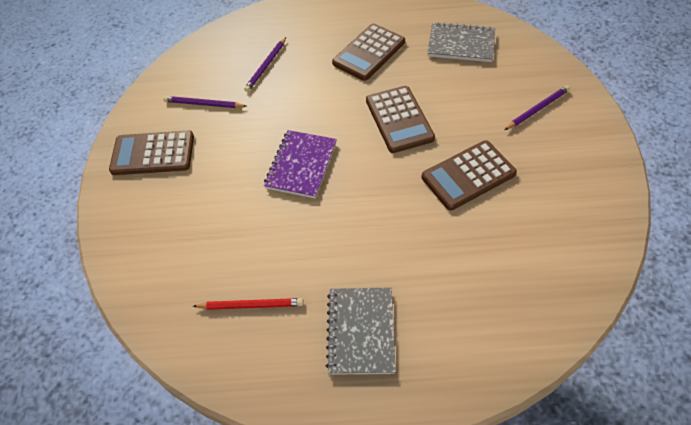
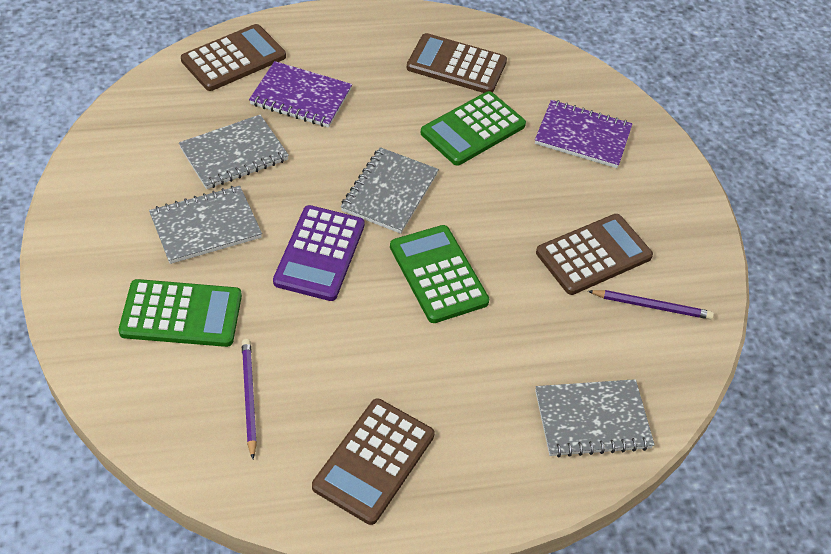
green calculator: 0 -> 3
grey notebook: 2 -> 4
purple calculator: 0 -> 1
purple notebook: 1 -> 2
purple pencil: 3 -> 2
red pencil: 1 -> 0

